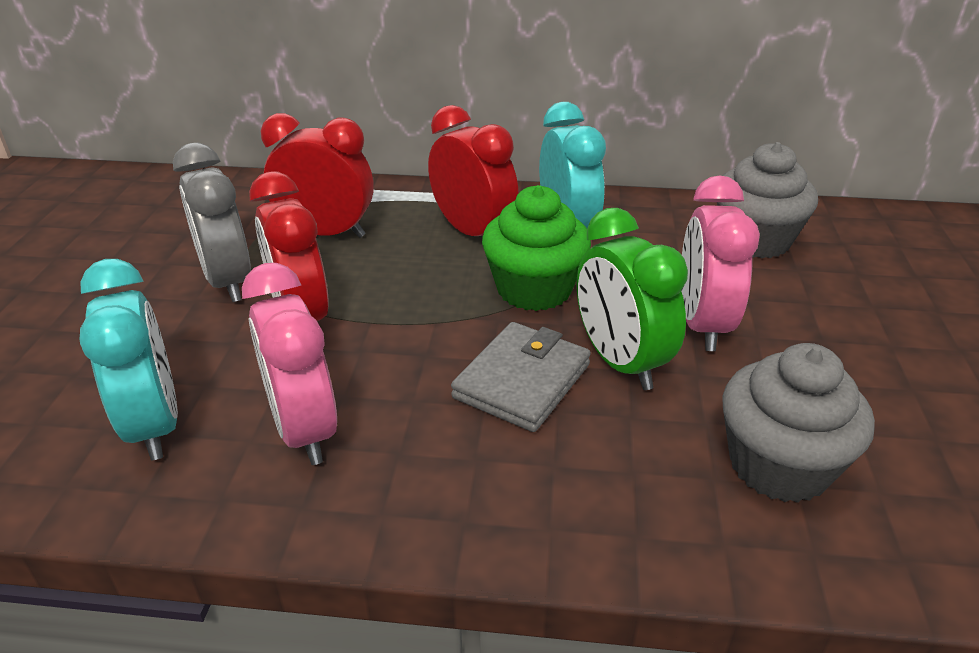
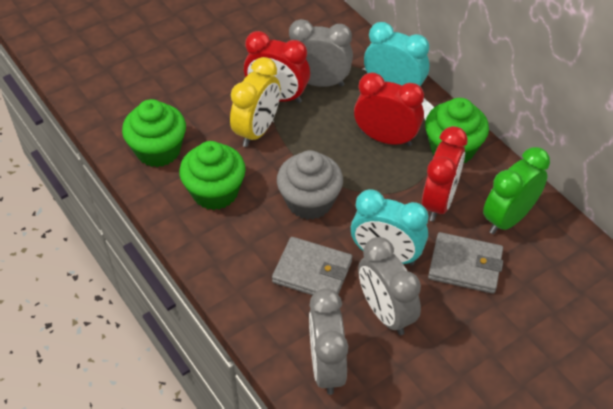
green cupcake: 1 -> 3
grey clock: 1 -> 3
grey cupcake: 2 -> 1
grey wallet: 1 -> 2
pink clock: 2 -> 0
yellow clock: 0 -> 1

